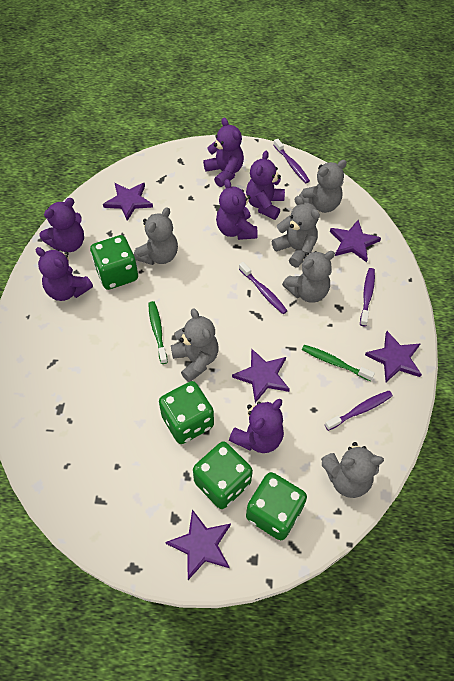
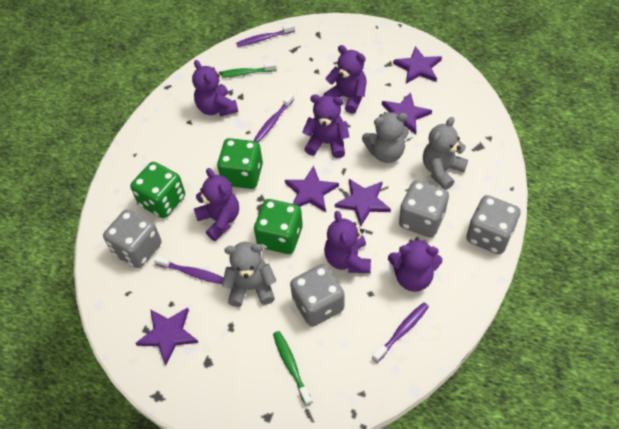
green dice: 4 -> 3
grey dice: 0 -> 4
grey teddy bear: 6 -> 3

